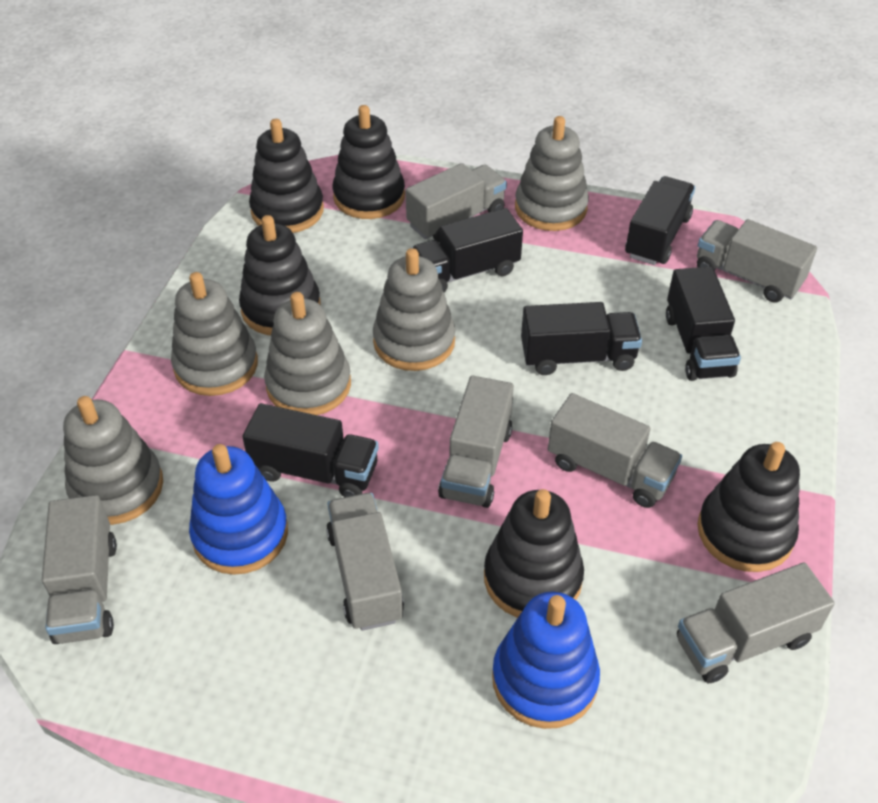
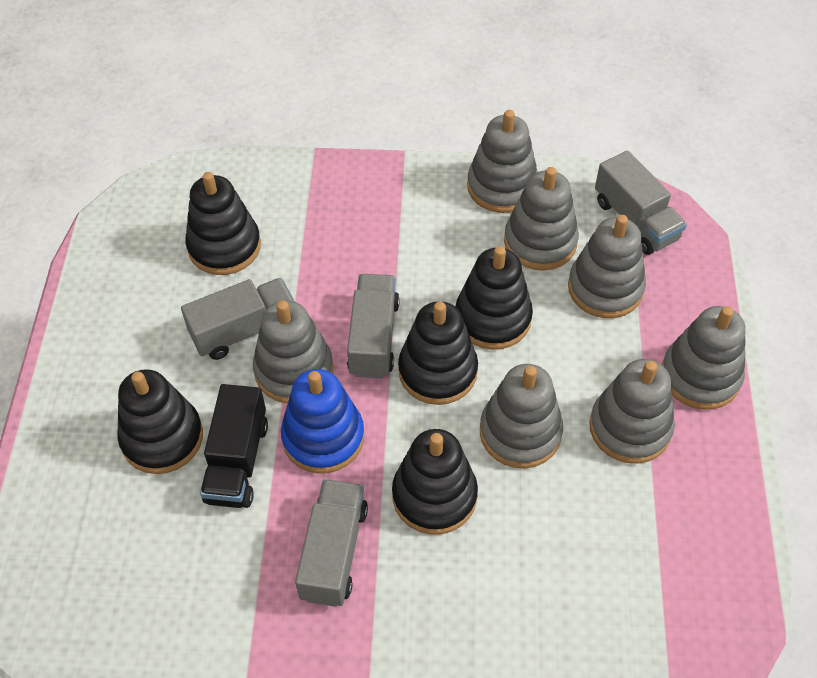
black truck: 5 -> 1
blue stacking toy: 2 -> 1
grey stacking toy: 5 -> 7
grey truck: 7 -> 4

